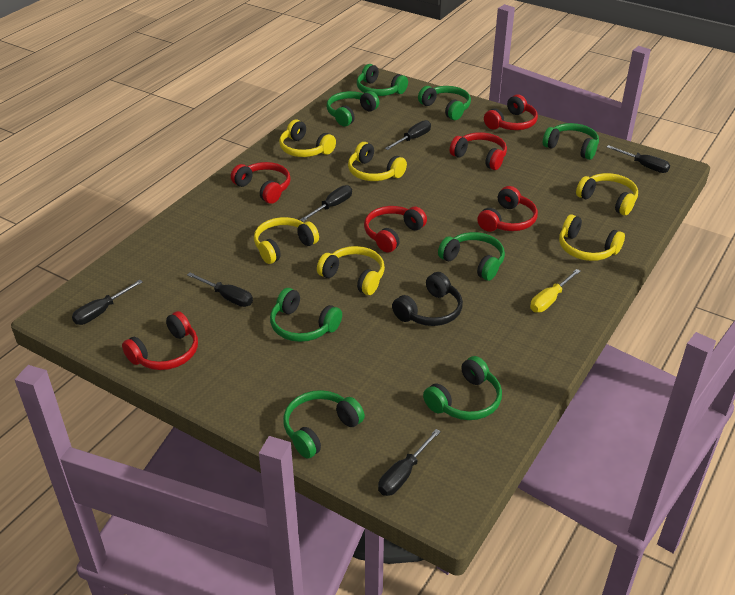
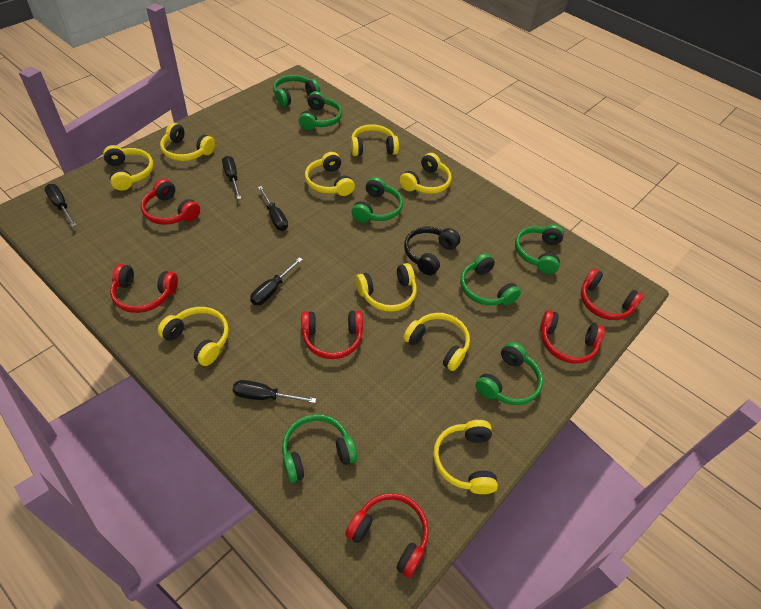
black screwdriver: 6 -> 5
green headphones: 8 -> 7
yellow headphones: 6 -> 9
yellow screwdriver: 1 -> 0

